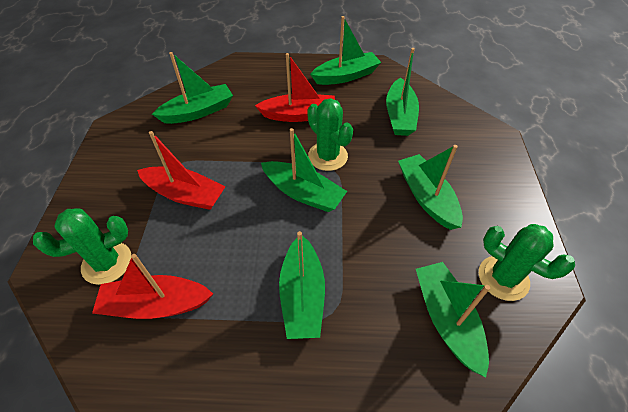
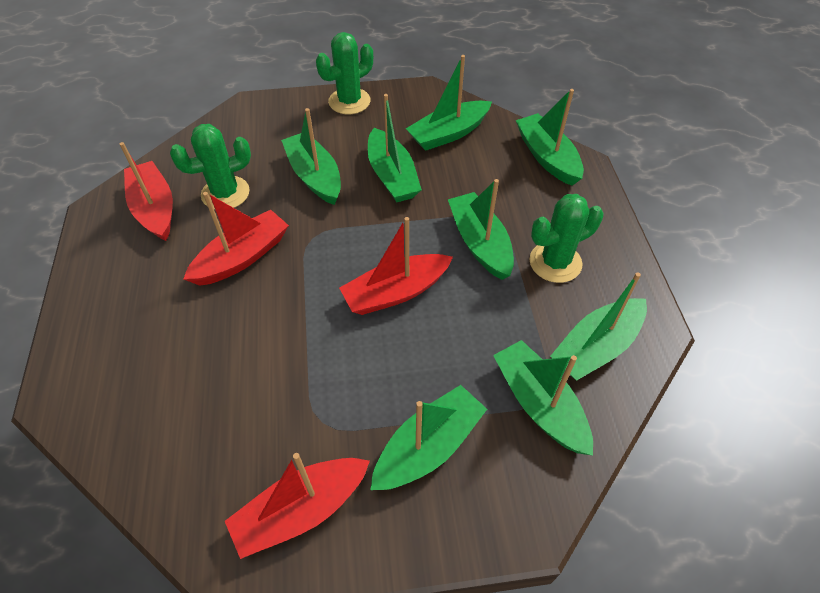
green boat: 7 -> 8
red boat: 3 -> 4

